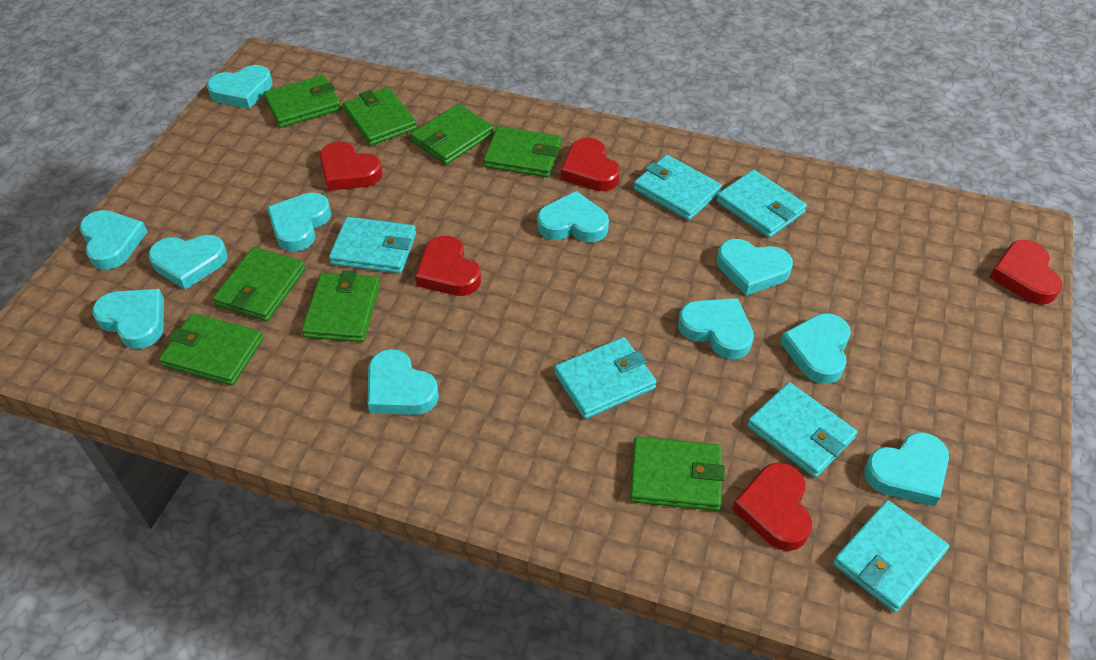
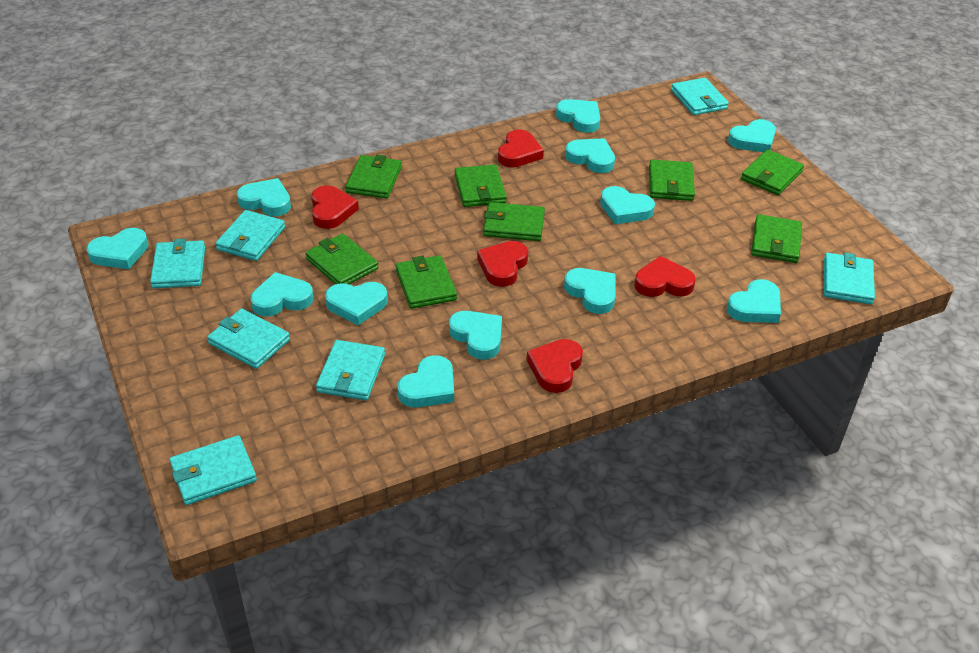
turquoise heart: 11 -> 12
turquoise wallet: 6 -> 7

